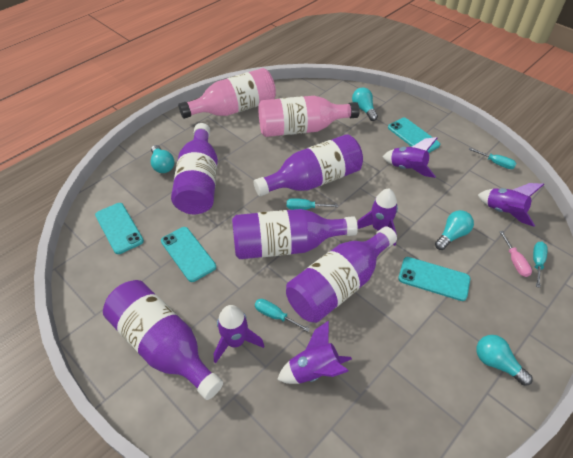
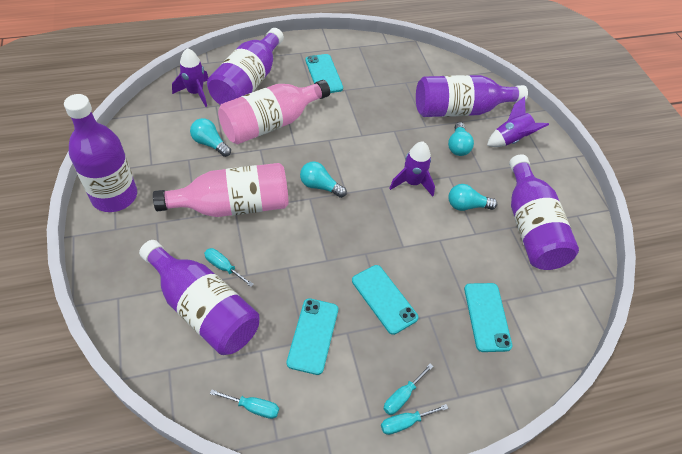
pink screwdriver: 1 -> 0
purple rocket: 5 -> 3

